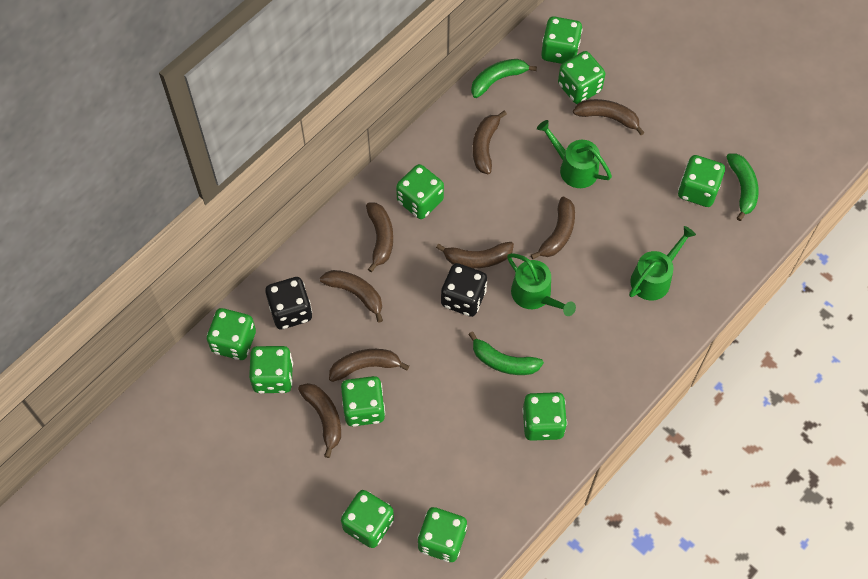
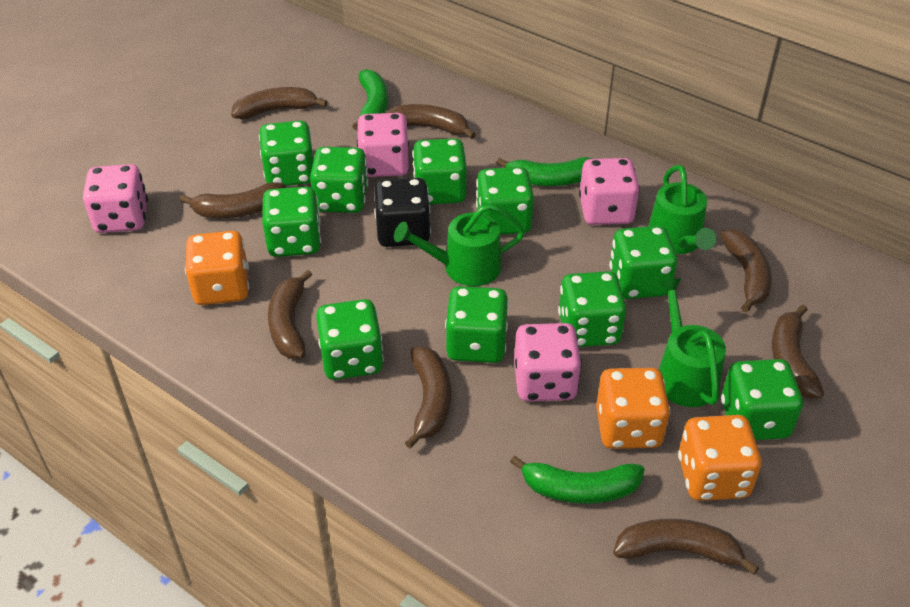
black dice: 2 -> 1
orange dice: 0 -> 3
pink dice: 0 -> 4

